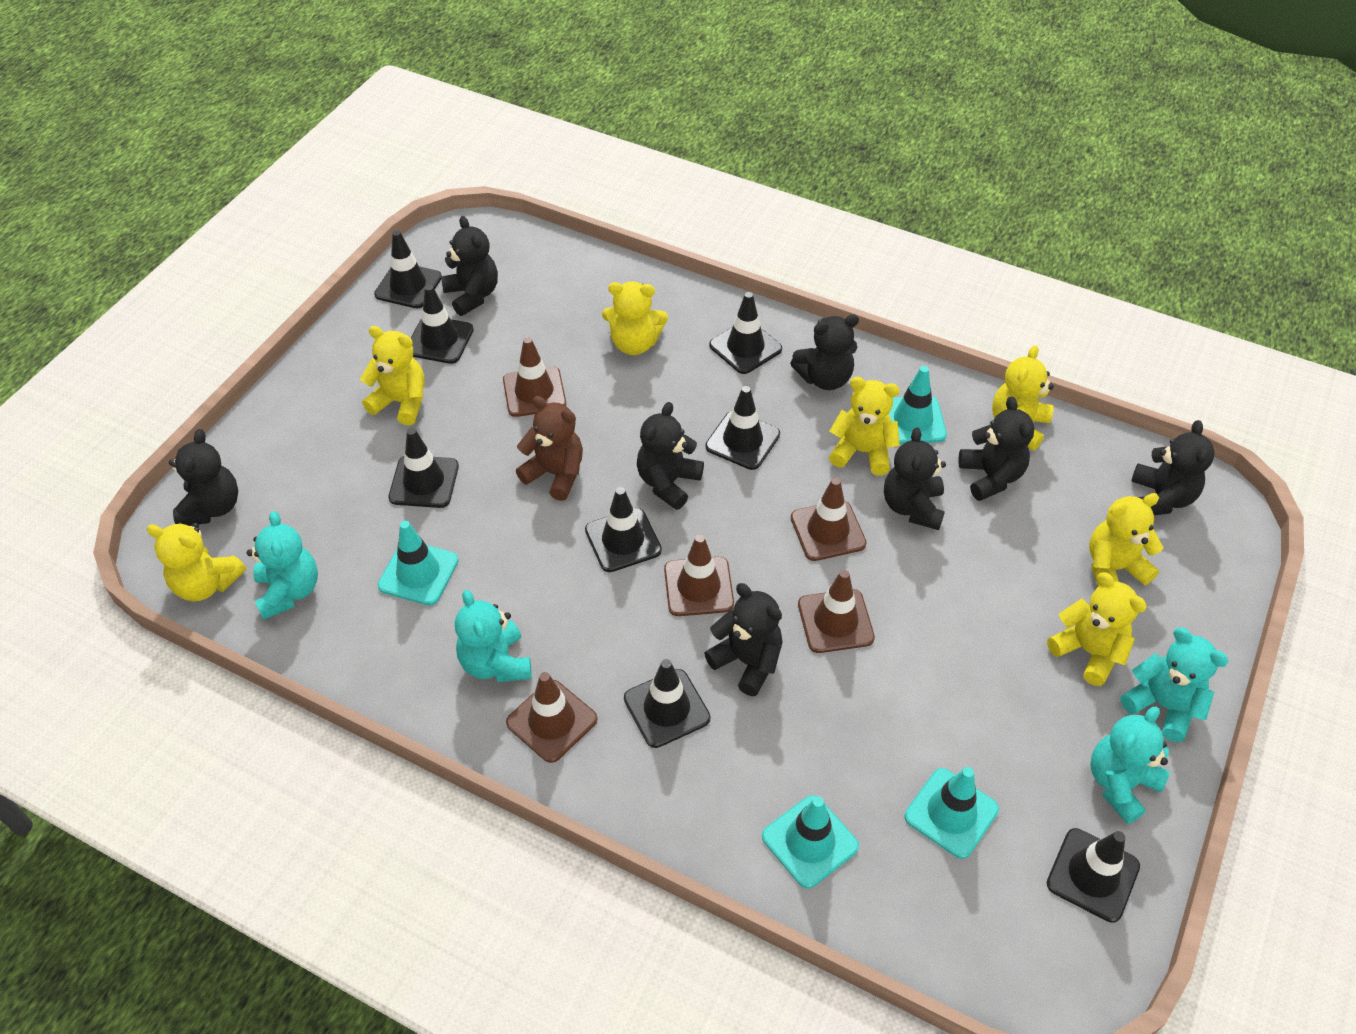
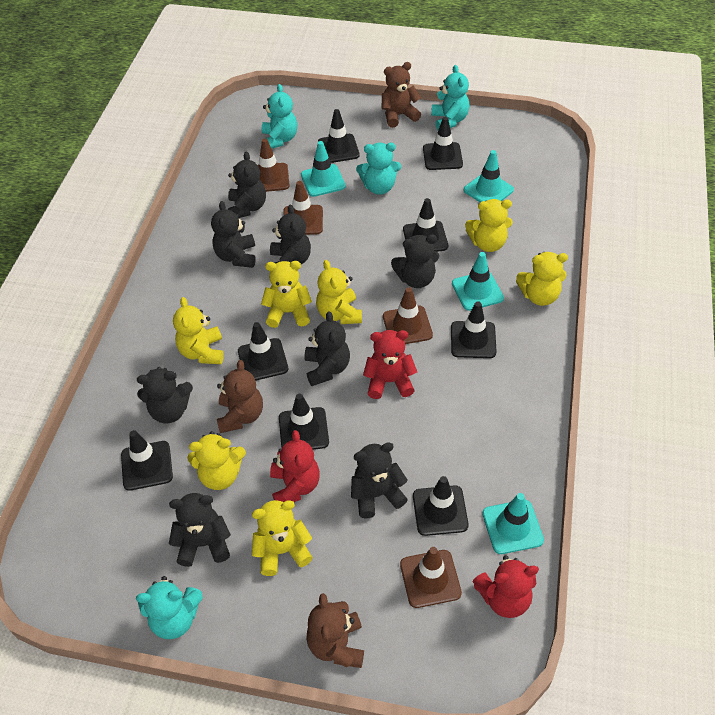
brown teddy bear: 1 -> 3
brown traffic cone: 5 -> 4
red teddy bear: 0 -> 3

